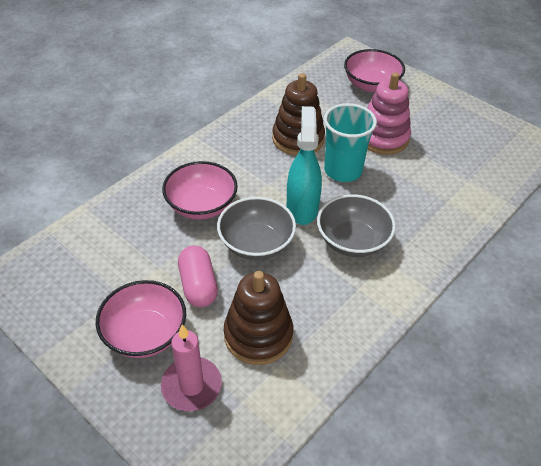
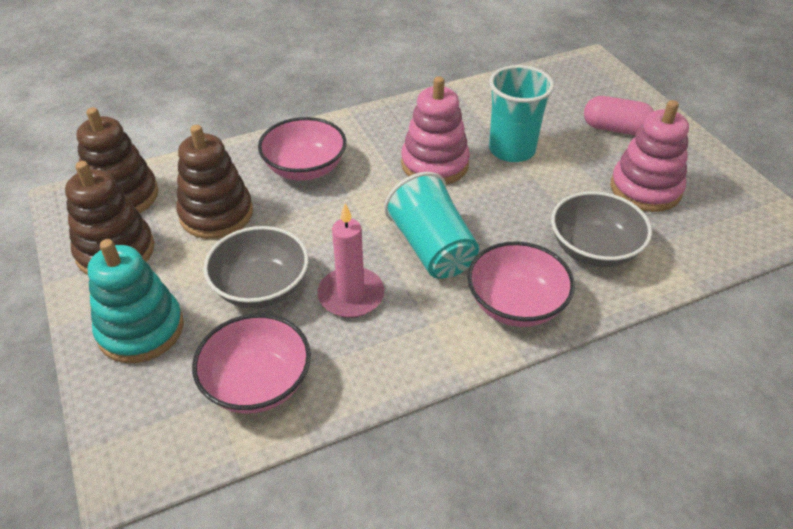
brown stacking toy: 2 -> 3
pink stacking toy: 1 -> 2
turquoise cup: 1 -> 2
turquoise spray bottle: 1 -> 0
turquoise stacking toy: 0 -> 1

